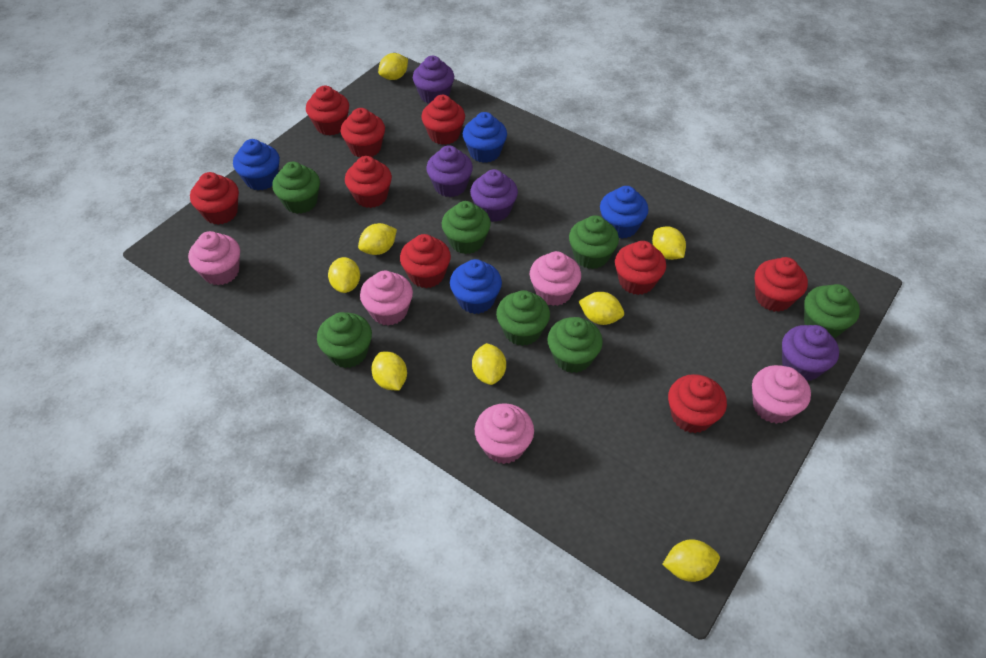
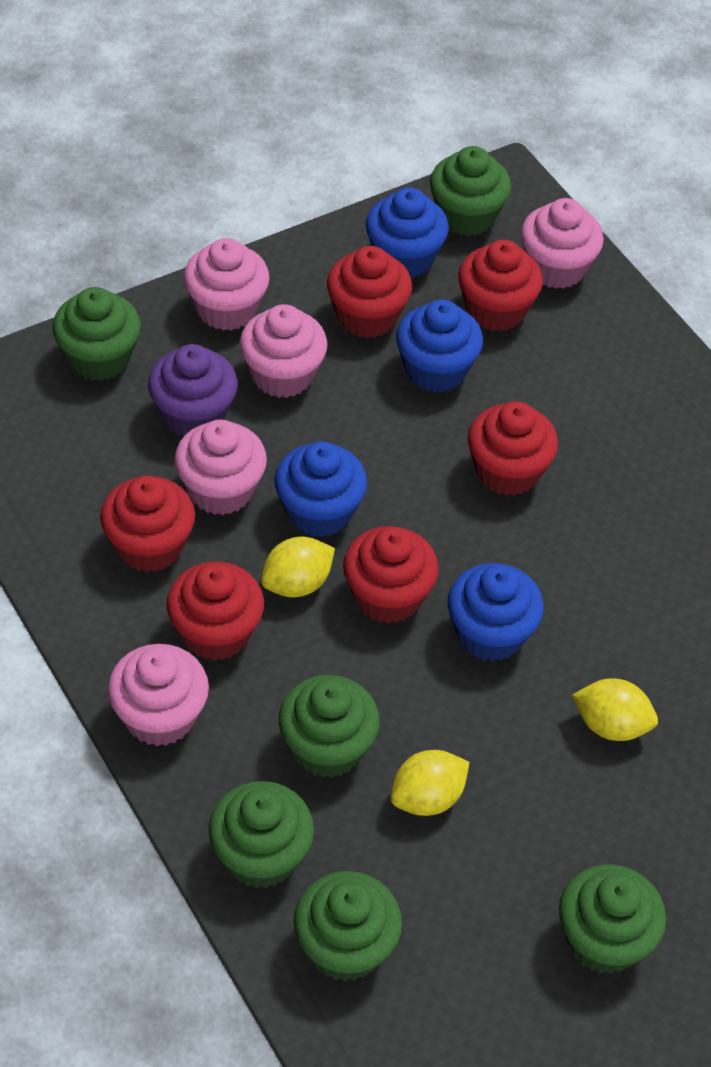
green cupcake: 7 -> 6
purple cupcake: 4 -> 1
red cupcake: 9 -> 6
yellow lemon: 8 -> 3

